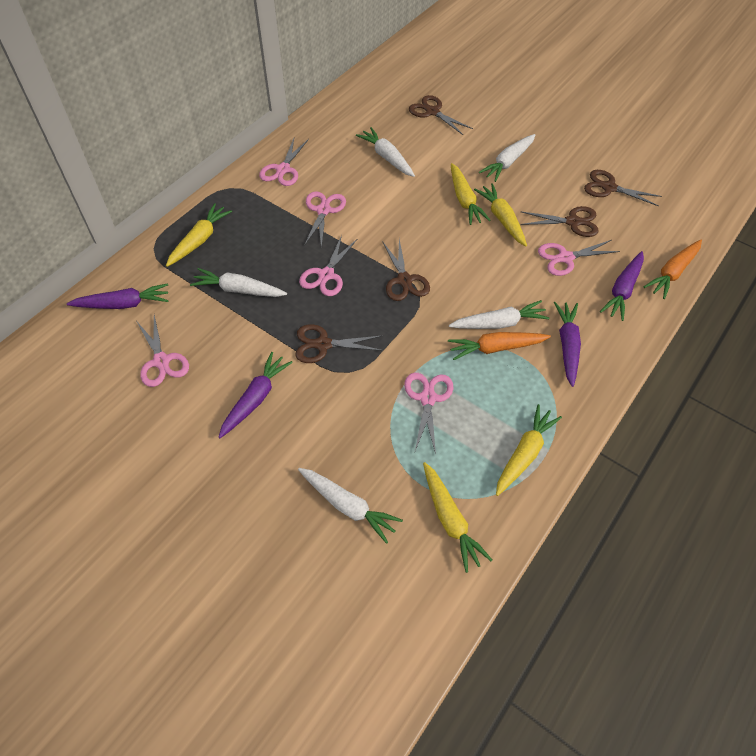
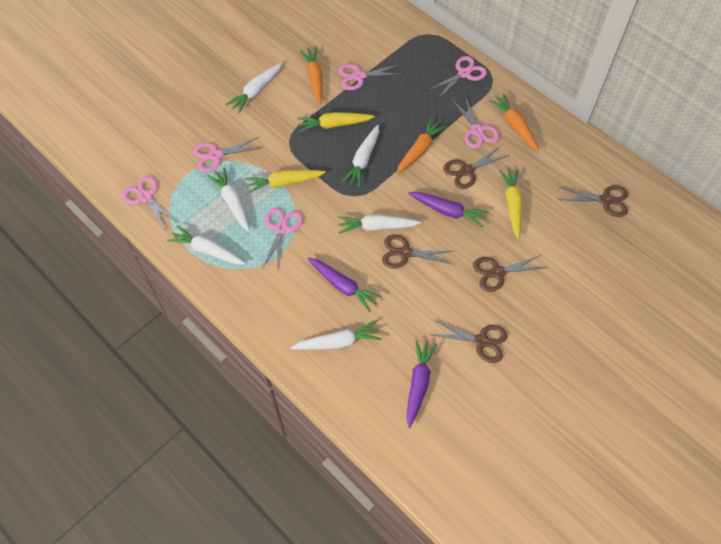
orange carrot: 2 -> 3
purple carrot: 4 -> 3
white carrot: 5 -> 6
yellow carrot: 5 -> 3

